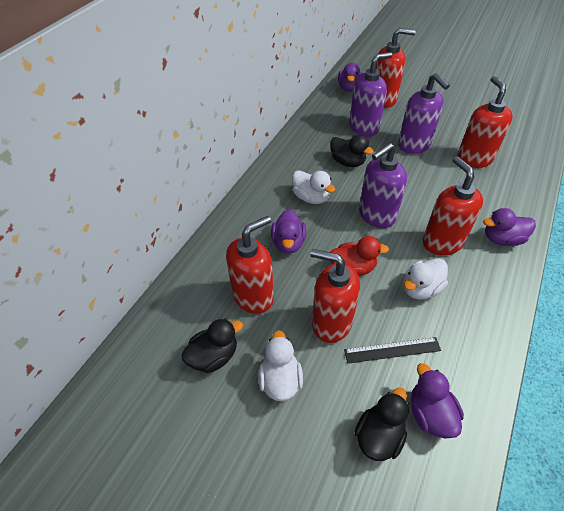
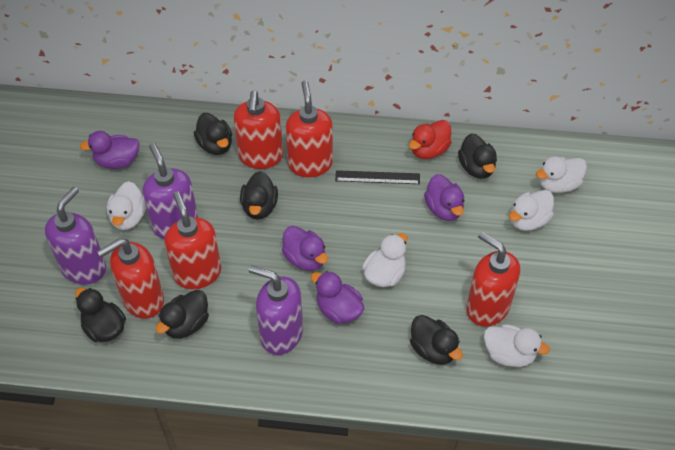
black duck: 3 -> 6
white duck: 3 -> 5

